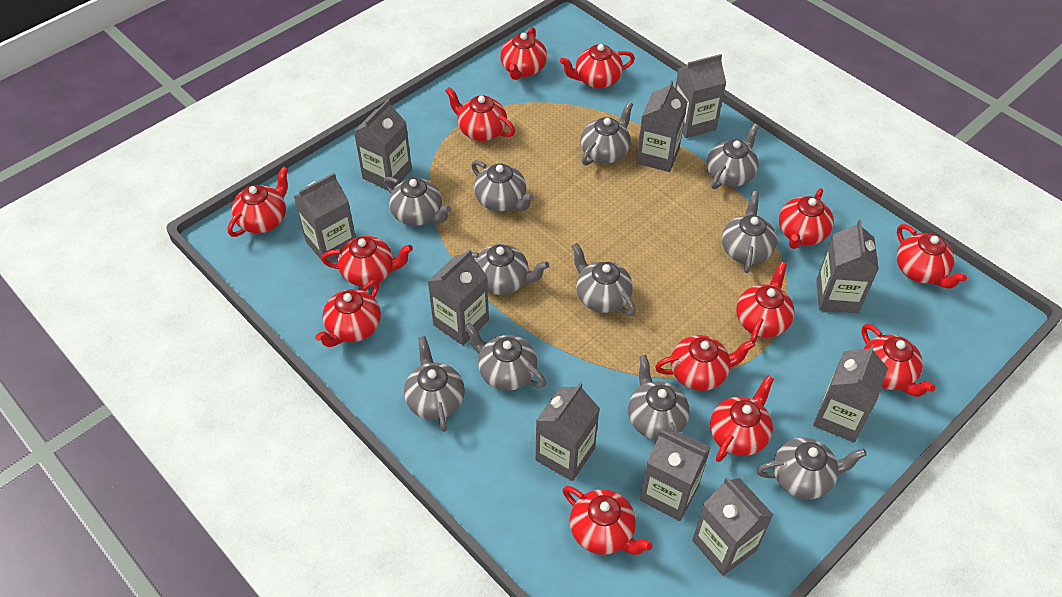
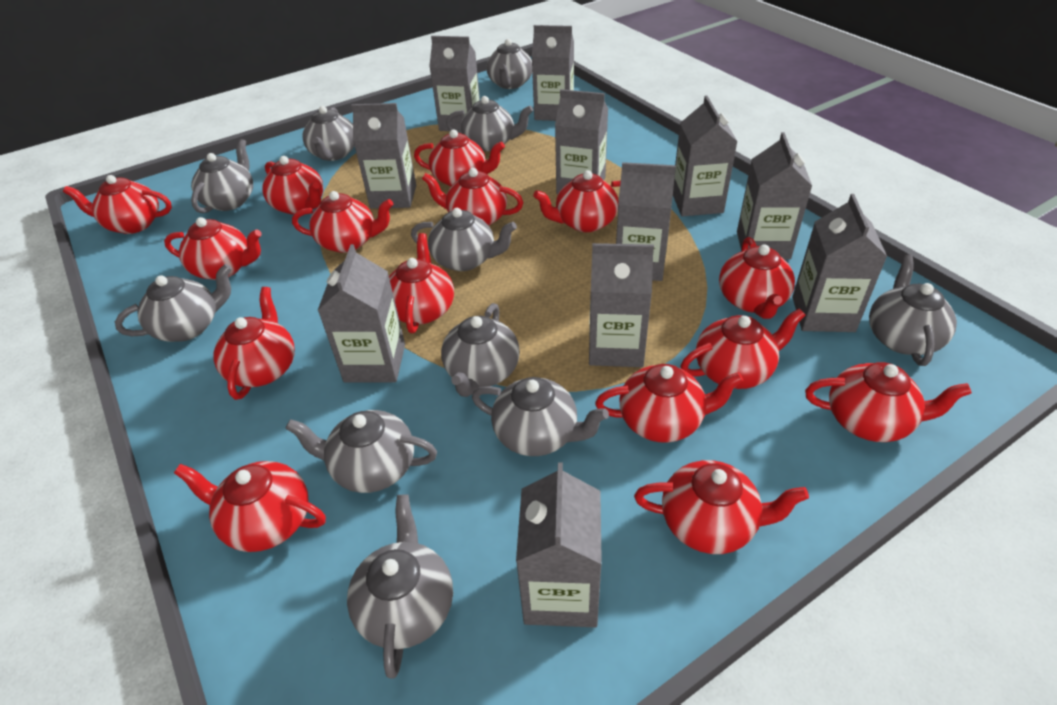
grey carton: 10 -> 11
red teapot: 13 -> 15

